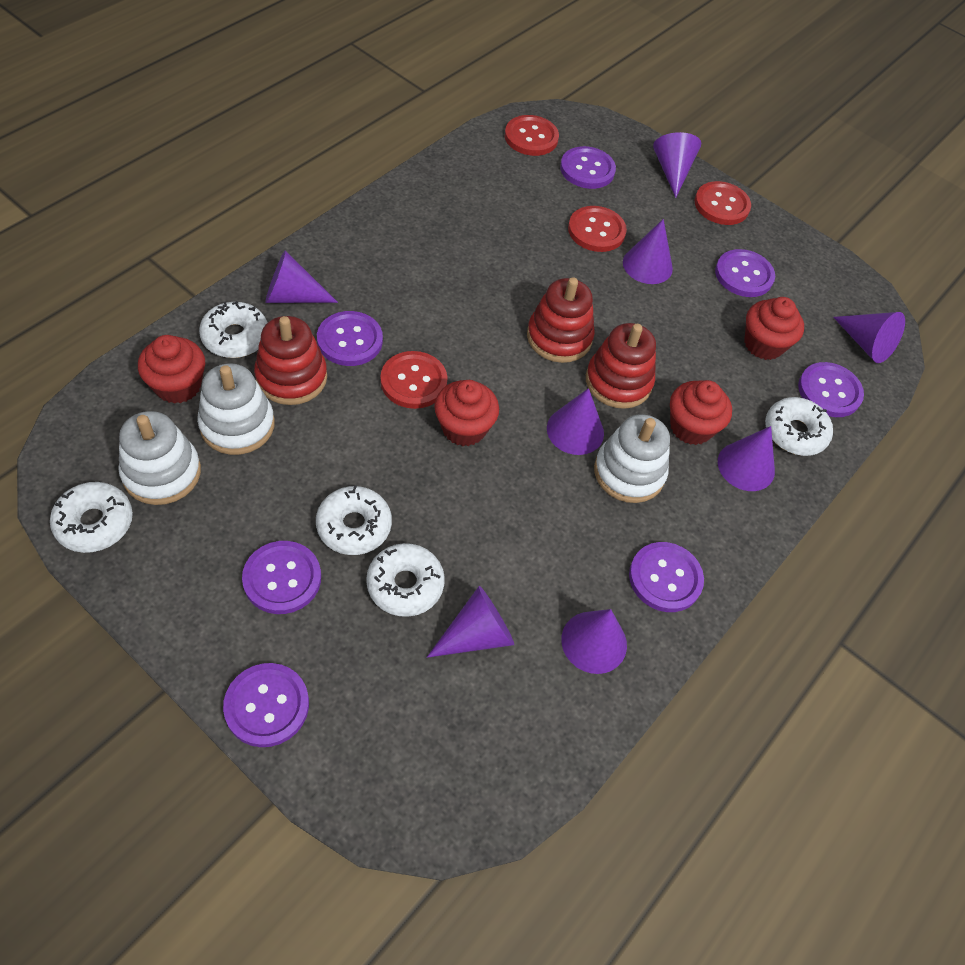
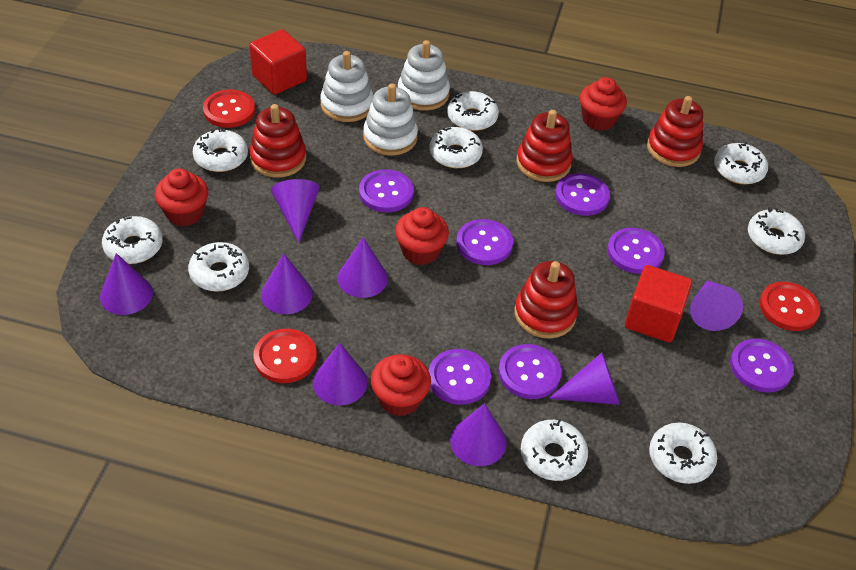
red button: 4 -> 3
red cube: 0 -> 2
red stacking toy: 3 -> 4
white donut: 5 -> 9

